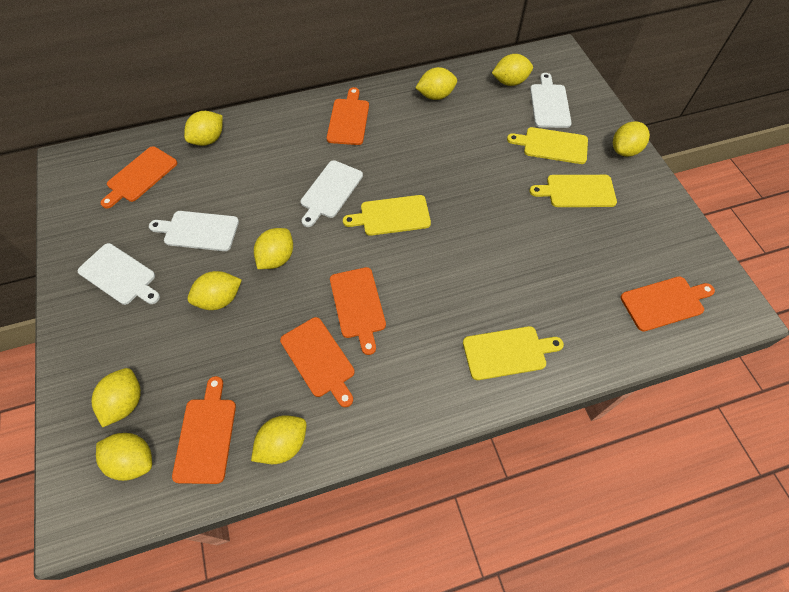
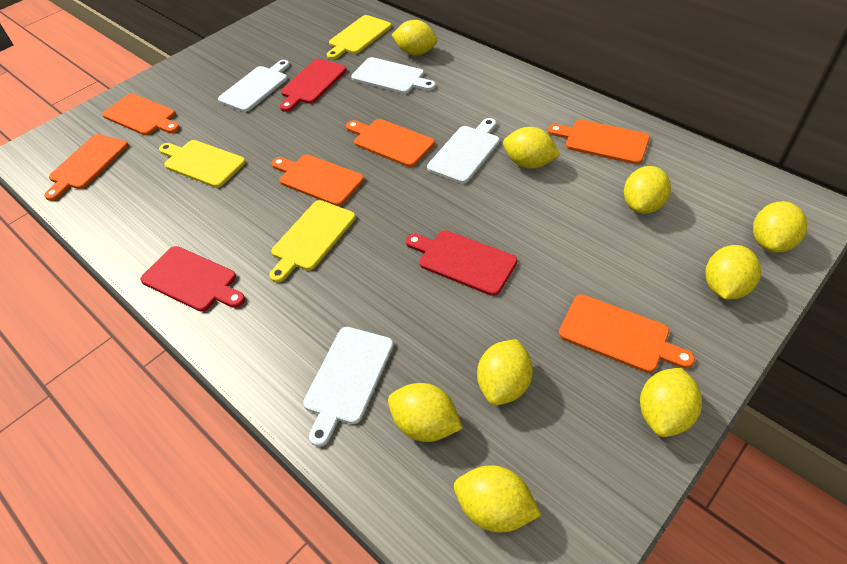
red cutting board: 0 -> 3
yellow cutting board: 4 -> 3

